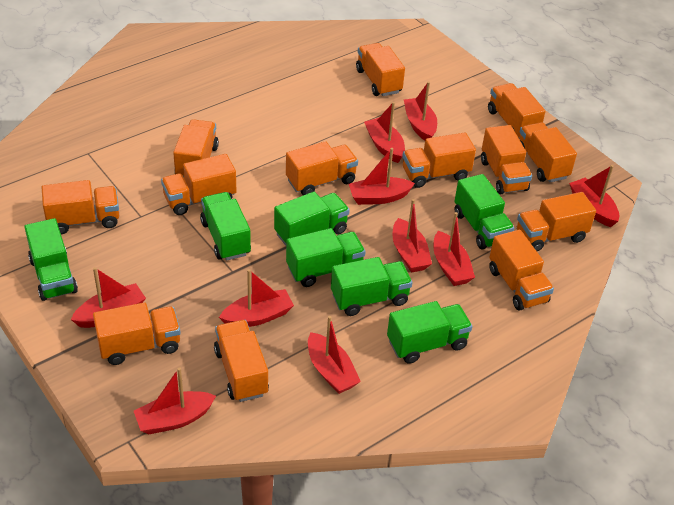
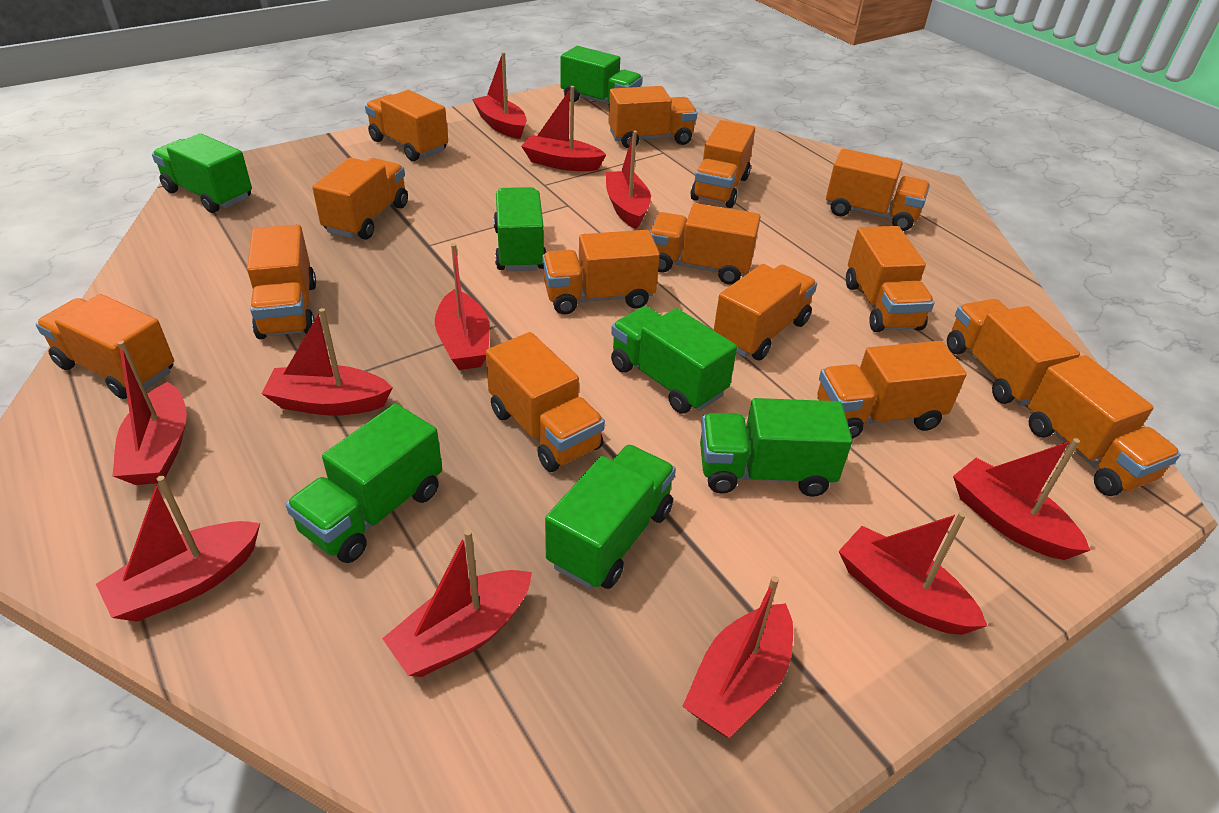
orange truck: 13 -> 15
red boat: 10 -> 11

